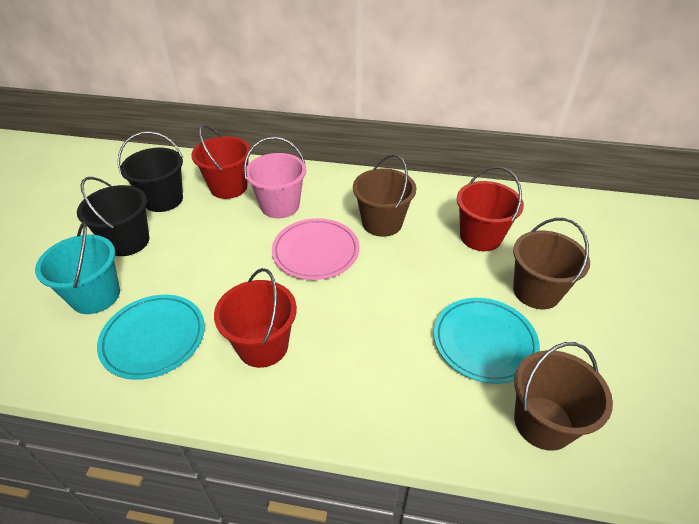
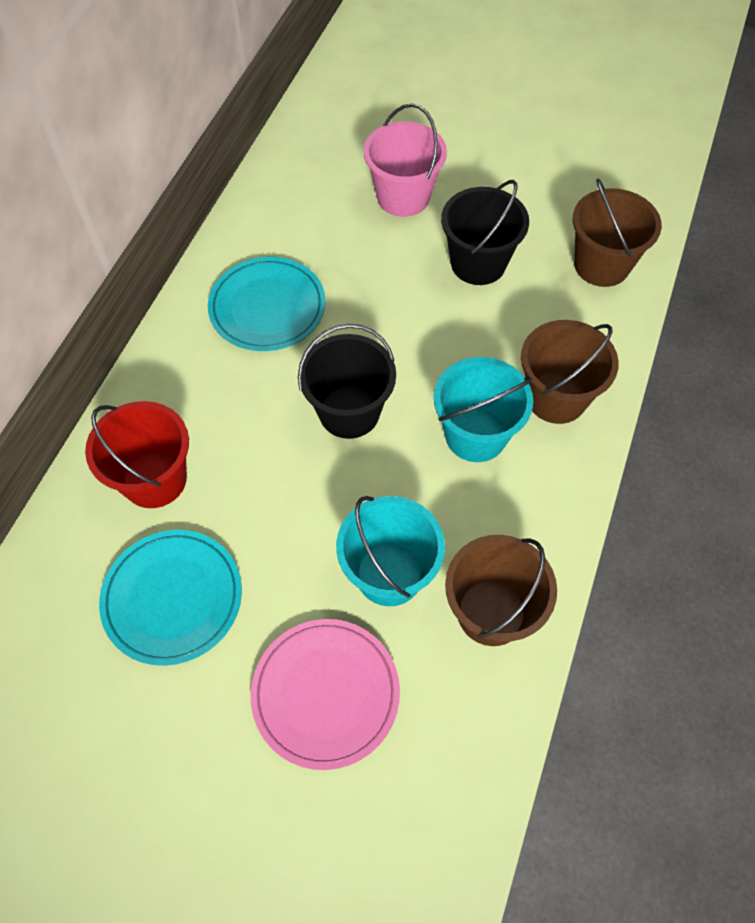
red bucket: 3 -> 1
turquoise bucket: 1 -> 2

